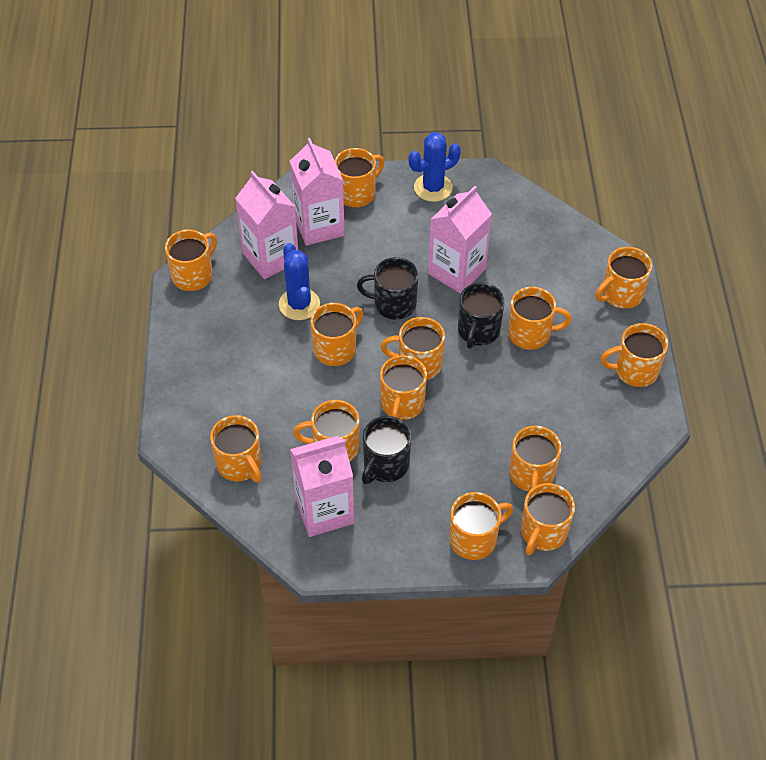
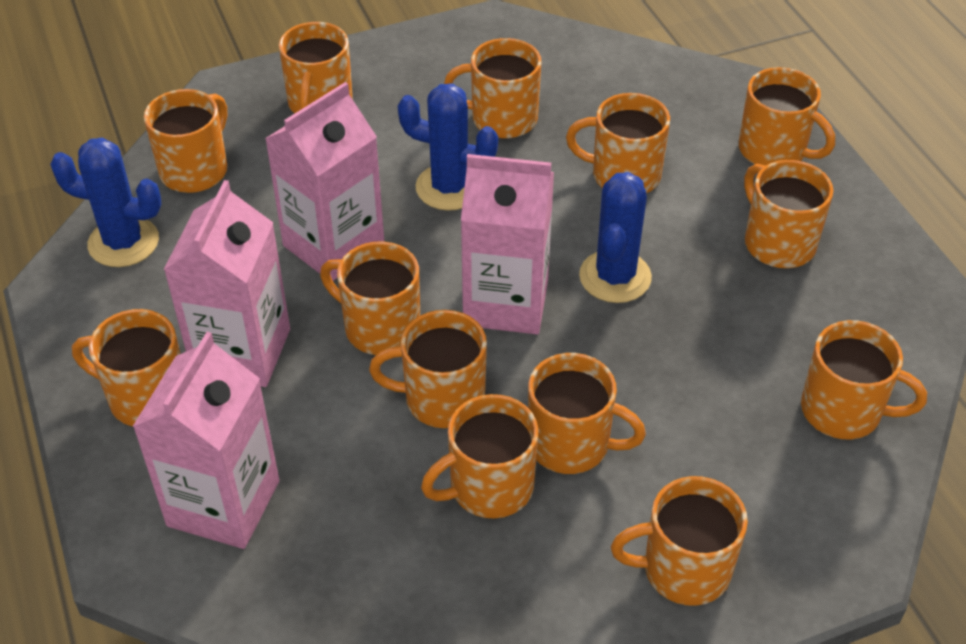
black mug: 3 -> 0
blue cactus: 2 -> 3

